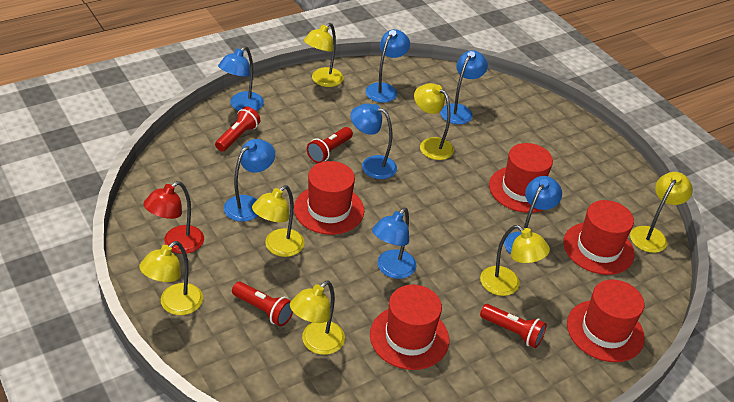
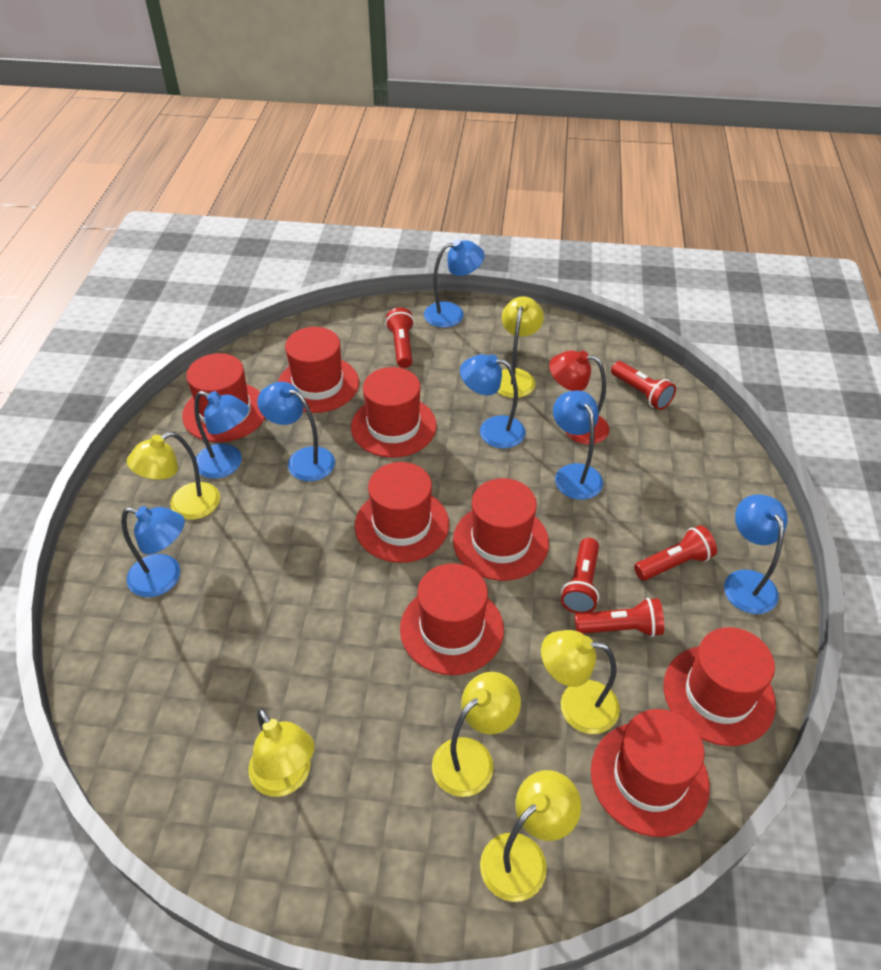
red flashlight: 4 -> 5
red hat: 5 -> 8
yellow lamp: 7 -> 6

